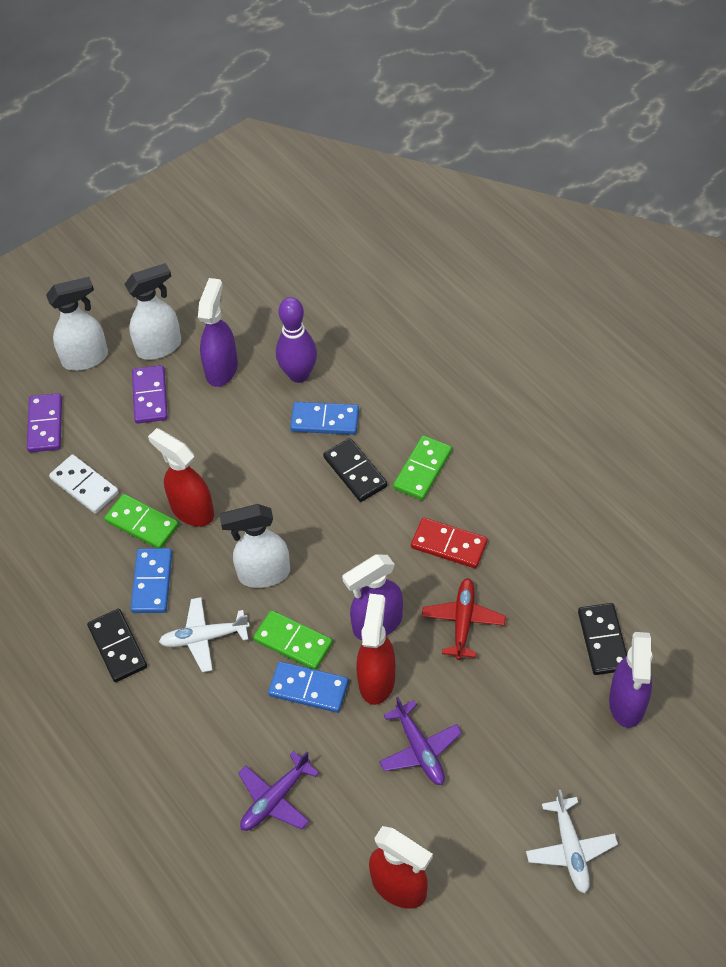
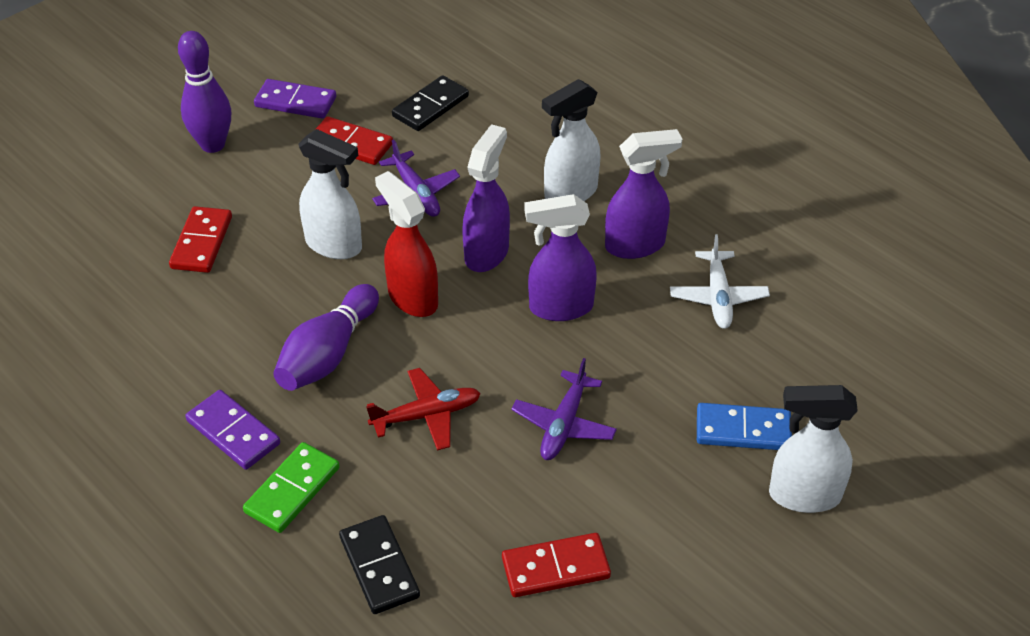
black domino: 3 -> 2
blue domino: 3 -> 1
green domino: 3 -> 1
purple bowling pin: 1 -> 2
red domino: 1 -> 3
red spray bottle: 3 -> 1
white domino: 1 -> 0
white plane: 2 -> 1

